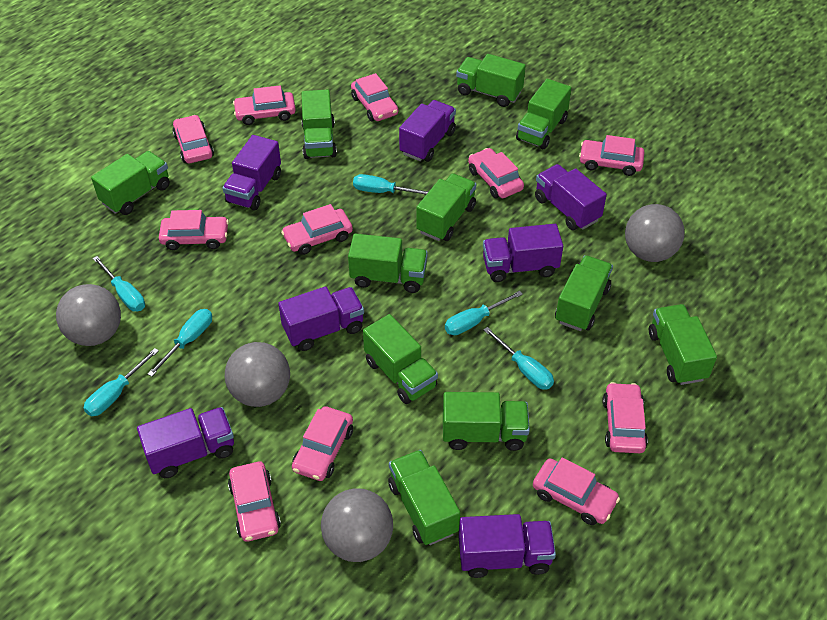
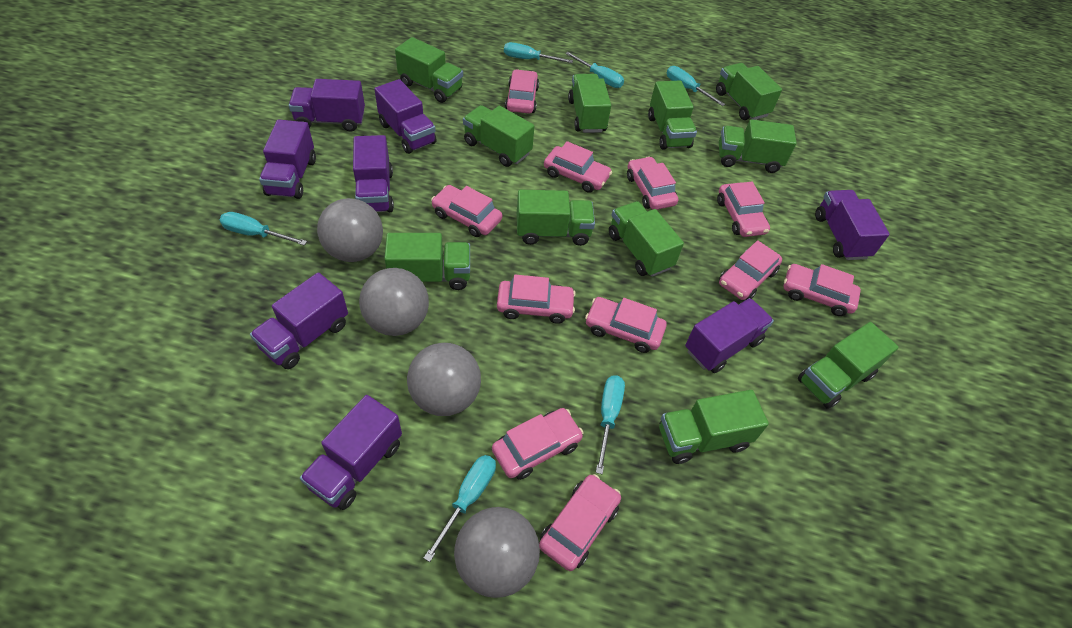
purple truck: 7 -> 8

